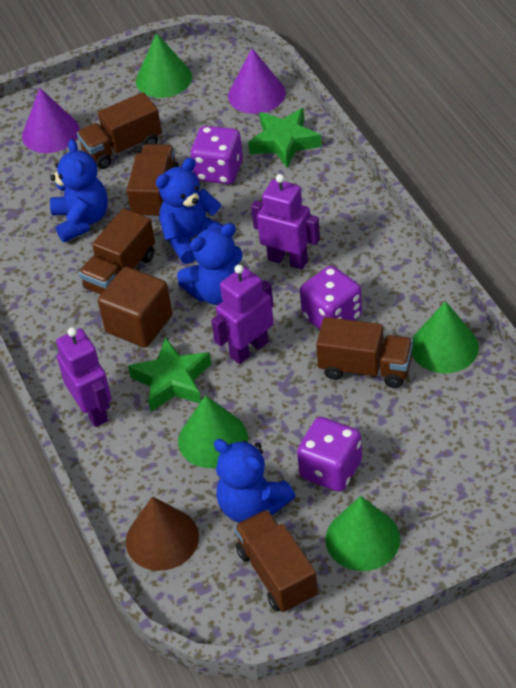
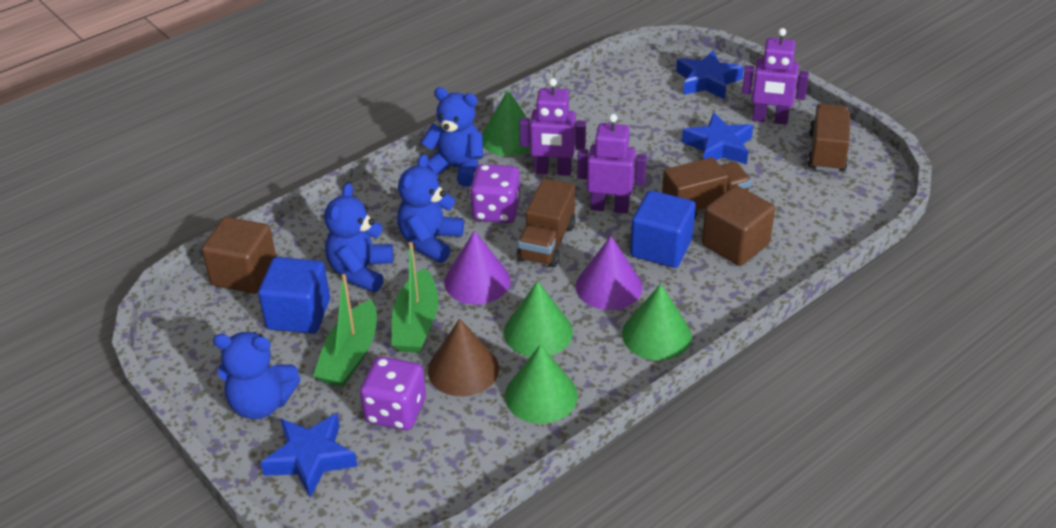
blue cube: 0 -> 2
blue star: 0 -> 3
brown cube: 1 -> 2
brown truck: 5 -> 3
green boat: 0 -> 2
green star: 2 -> 0
purple dice: 3 -> 2

